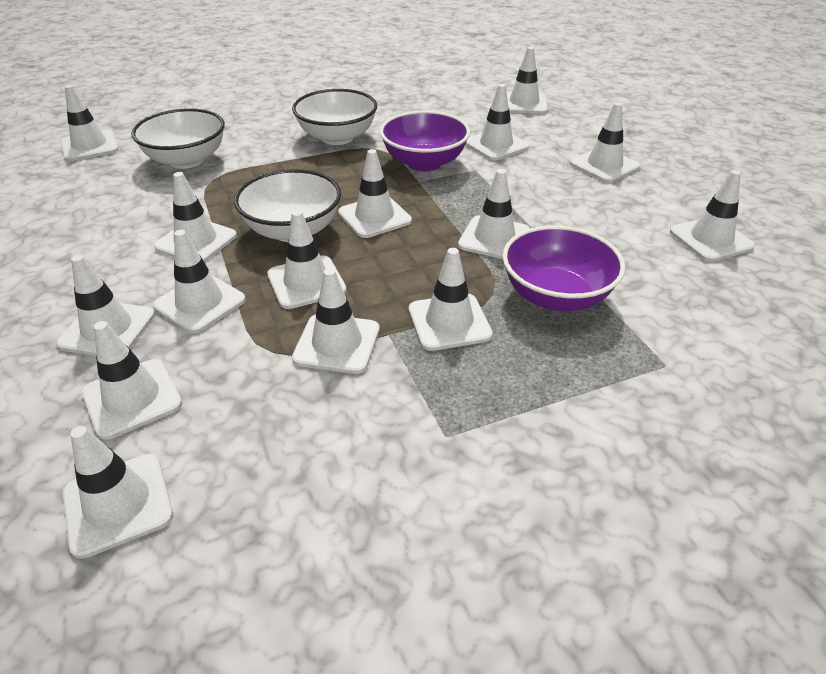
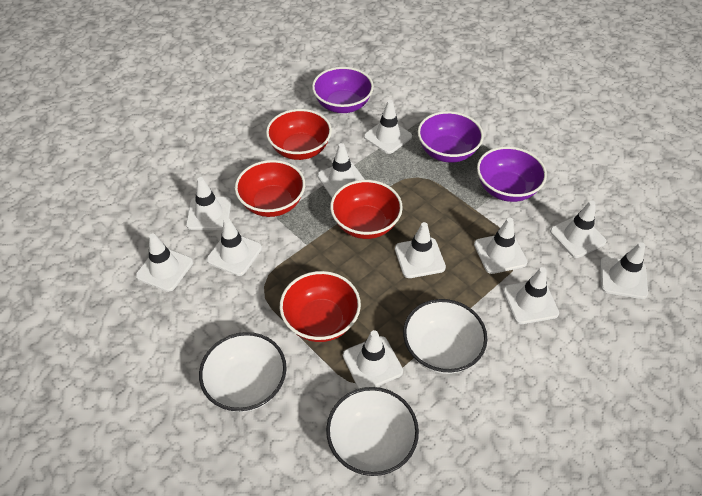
purple bowl: 2 -> 3
red bowl: 0 -> 4
white traffic cone: 15 -> 11

